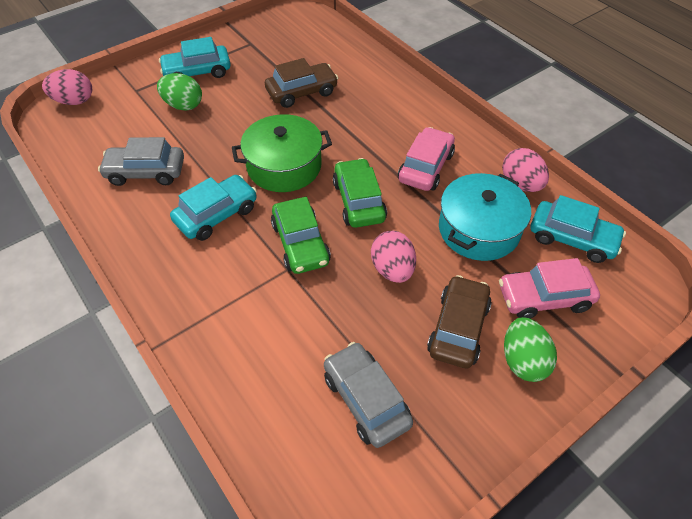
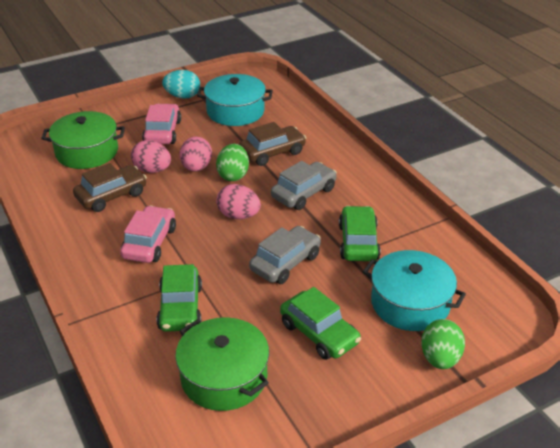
green car: 2 -> 3
green pot: 1 -> 2
turquoise car: 3 -> 0
turquoise egg: 0 -> 1
turquoise pot: 1 -> 2

